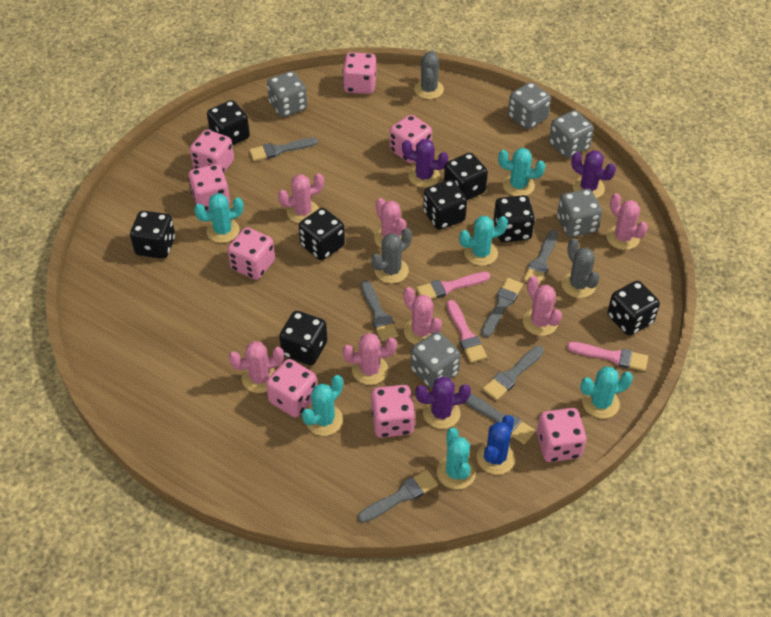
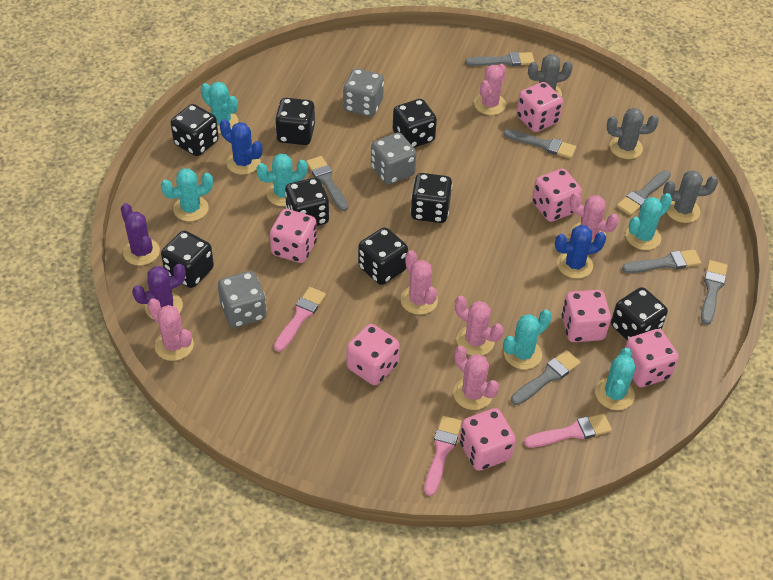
blue cactus: 1 -> 2
grey dice: 5 -> 3
pink cactus: 7 -> 6
pink dice: 8 -> 7
purple cactus: 3 -> 2

